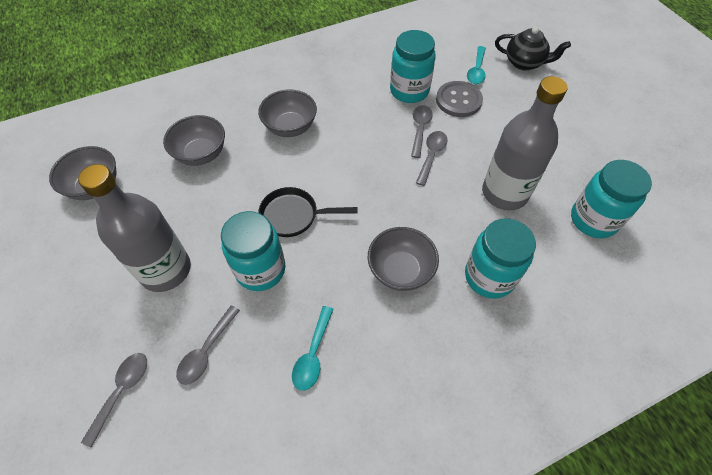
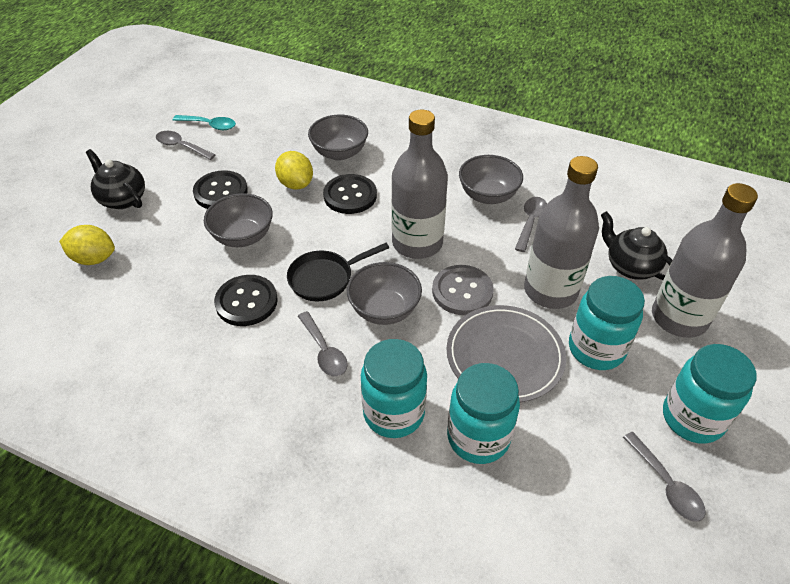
black button: 0 -> 3
black teapot: 1 -> 2
grey bottle: 2 -> 3
grey plate: 0 -> 1
turquoise spoon: 2 -> 1
yellow lemon: 0 -> 2

